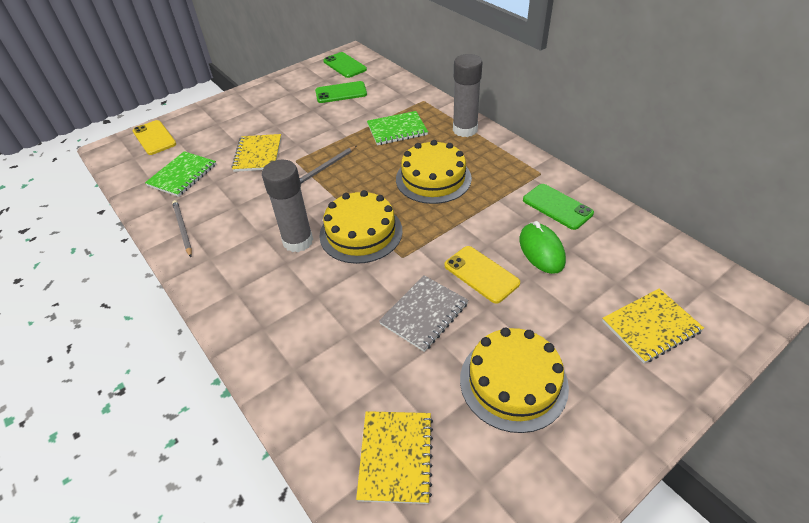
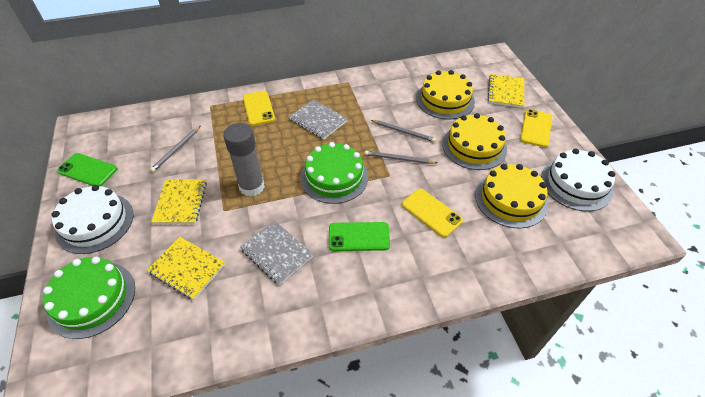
green cake: 0 -> 2
green mouse: 1 -> 0
green notebook: 2 -> 0
green phone: 3 -> 2
grey glue stick: 2 -> 1
grey notebook: 1 -> 2
grey pencil: 2 -> 3
white cake: 0 -> 2
yellow phone: 2 -> 3

